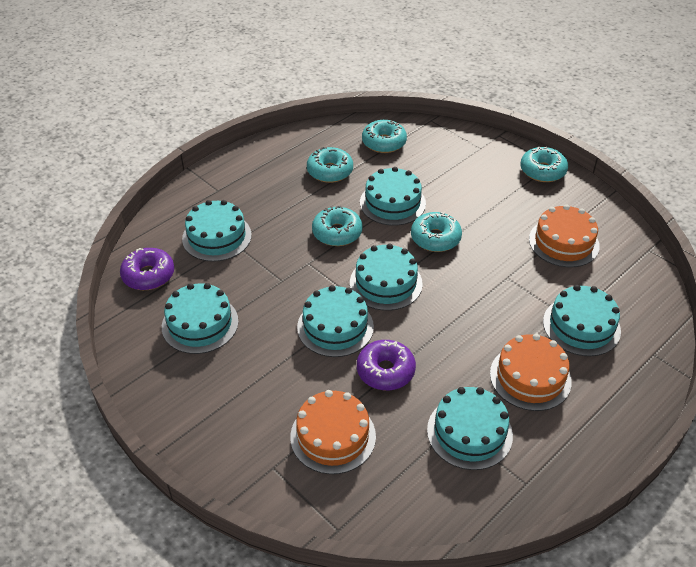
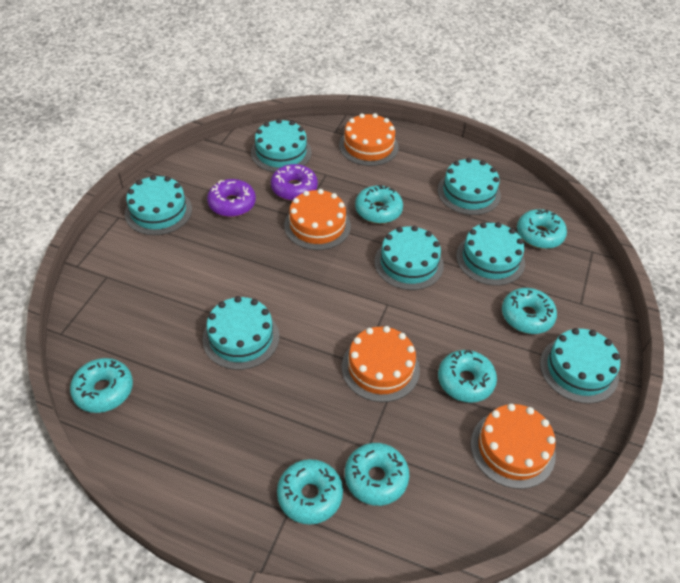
orange cake: 3 -> 4
turquoise donut: 5 -> 7

